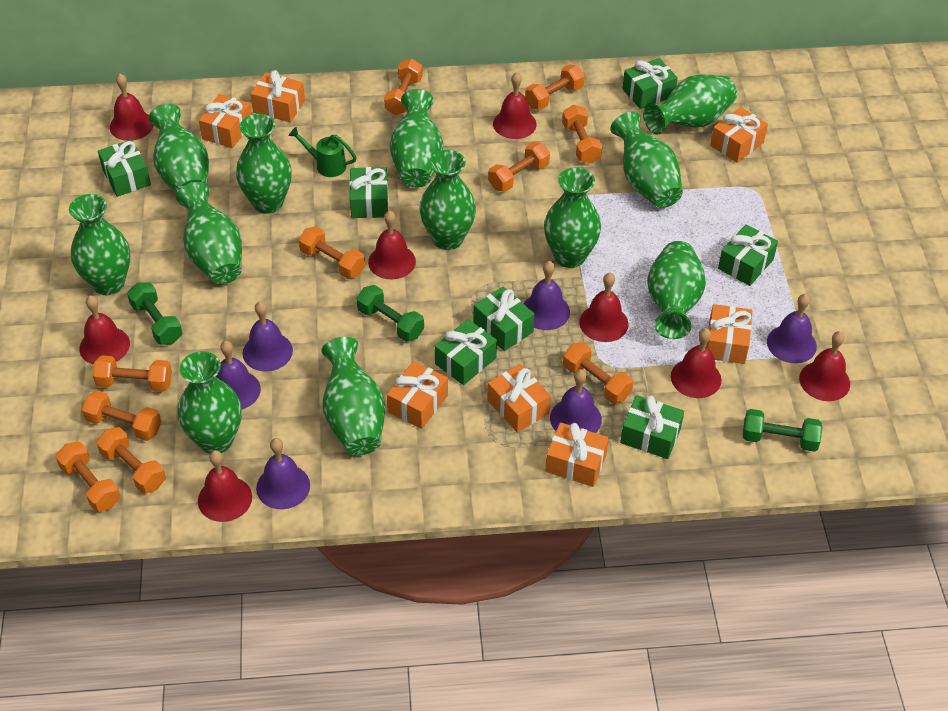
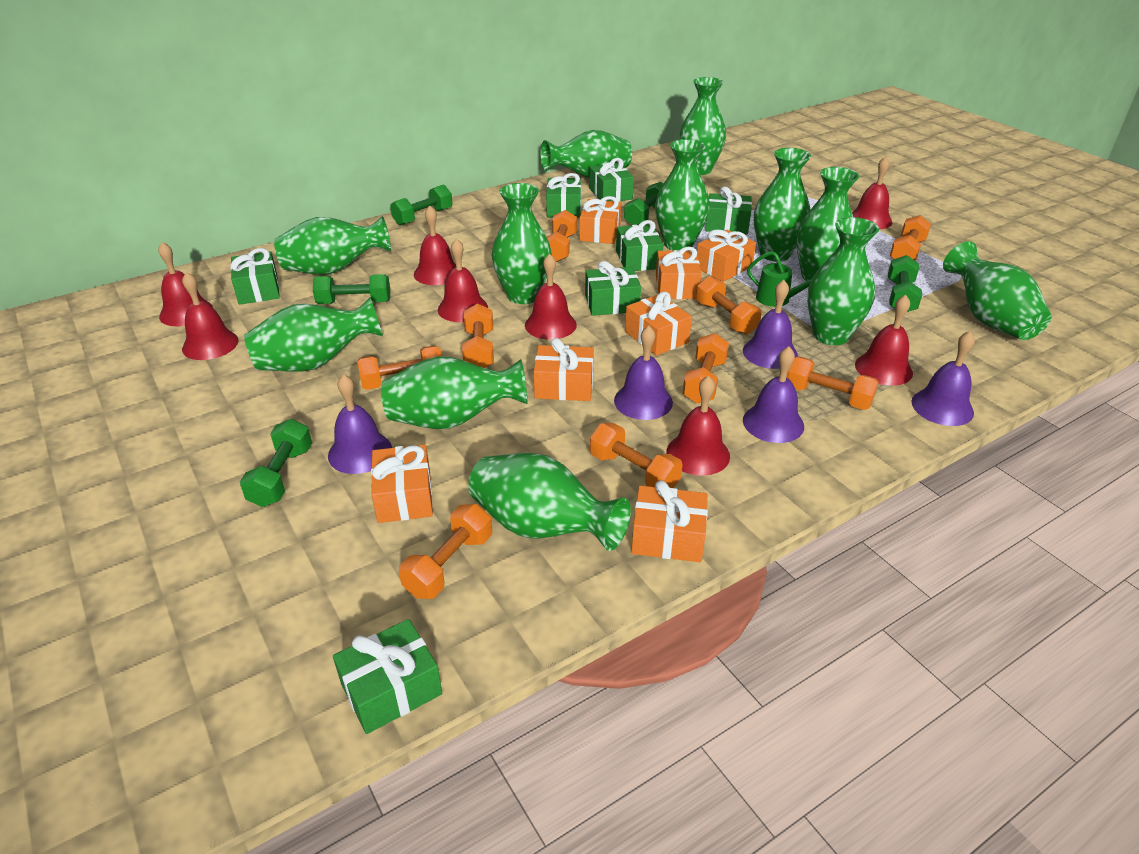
green dumbbell: 3 -> 5
orange dumbbell: 10 -> 9
purple bell: 6 -> 5

